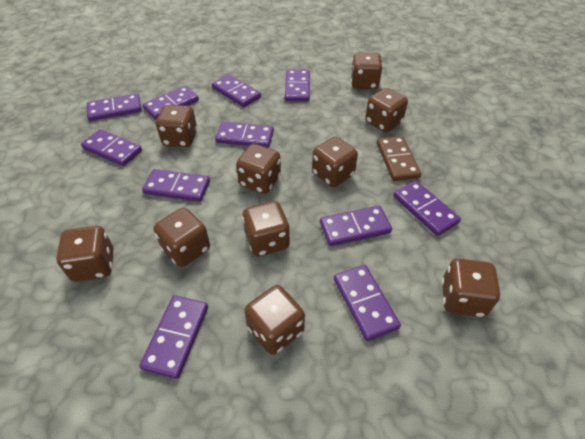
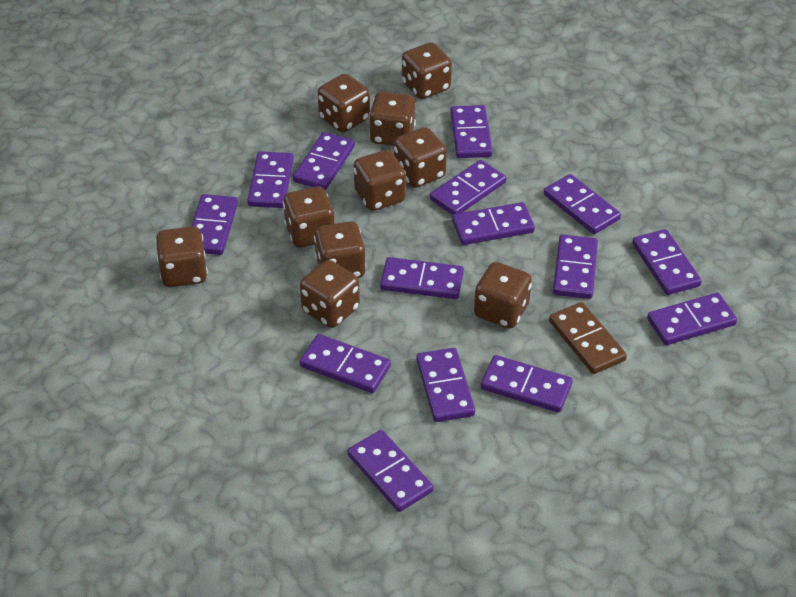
purple domino: 11 -> 15

